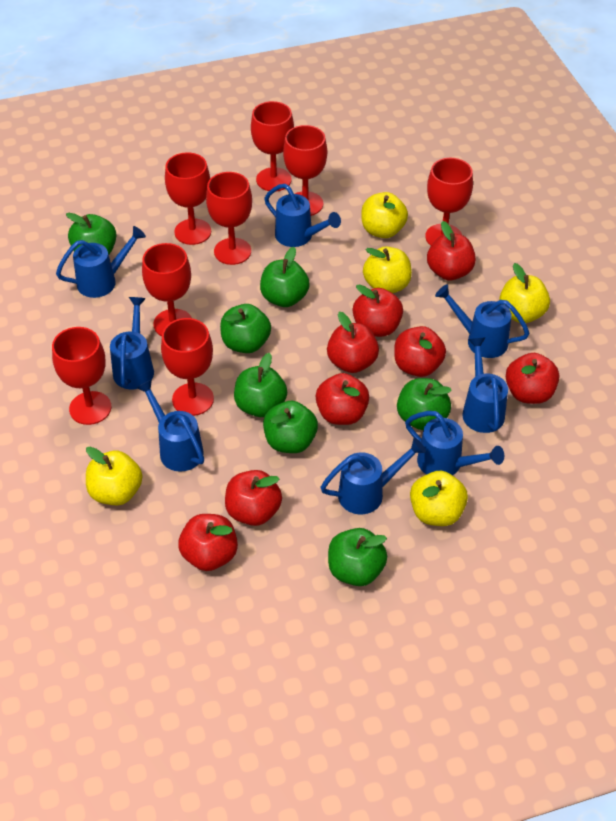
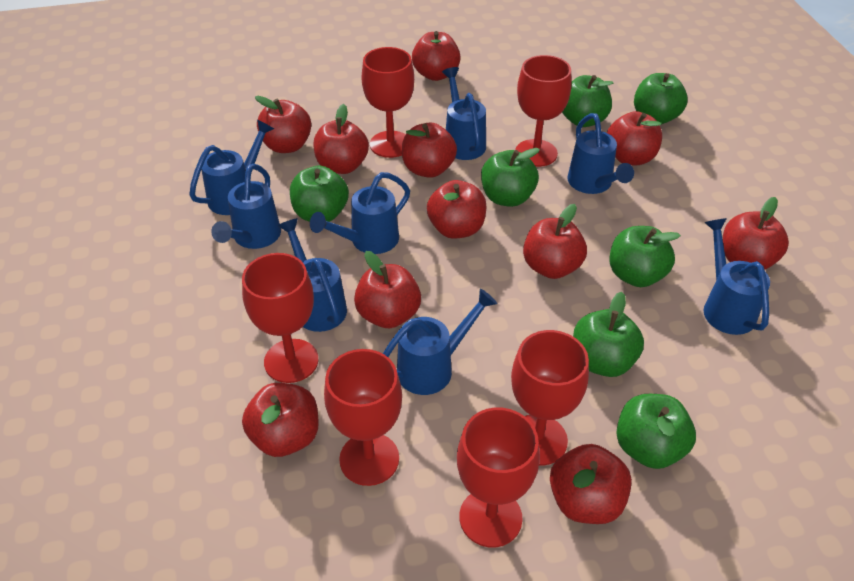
red apple: 8 -> 11
red goblet: 8 -> 6
yellow apple: 5 -> 0

